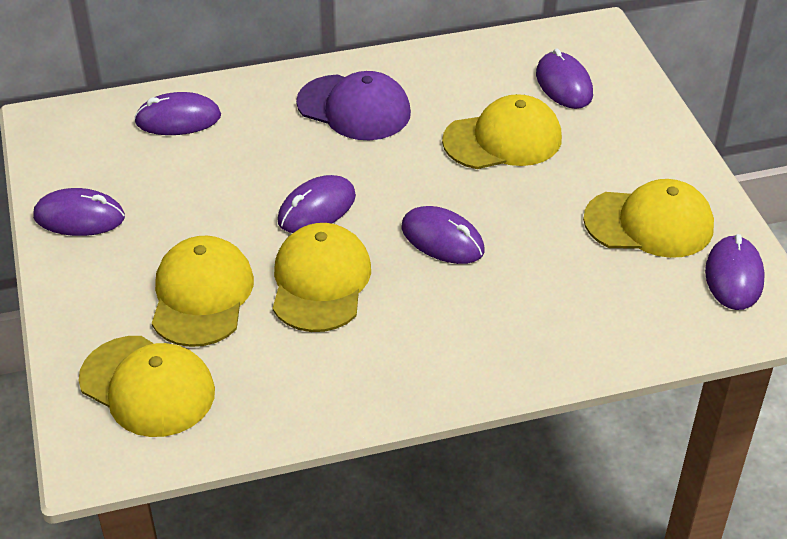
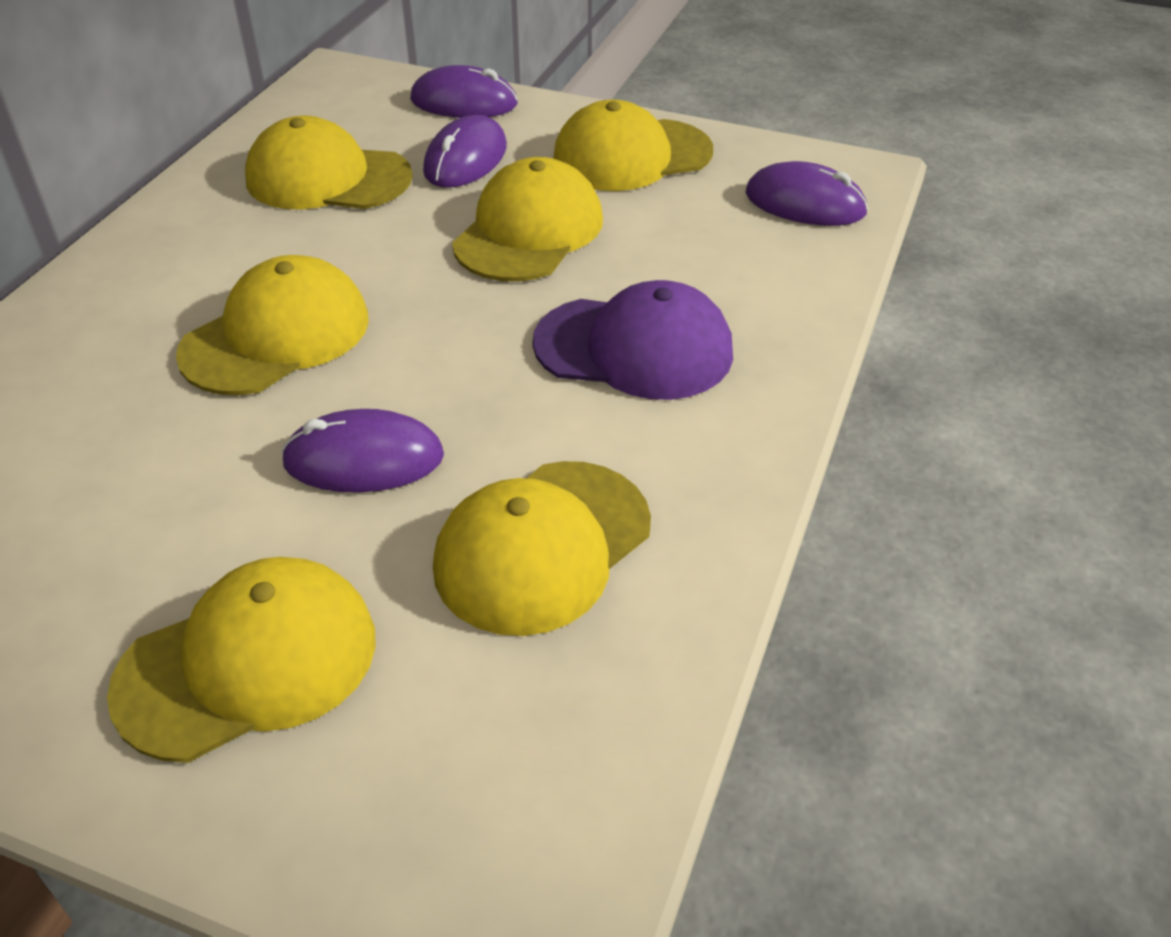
purple mouse: 6 -> 4
yellow cap: 5 -> 6

